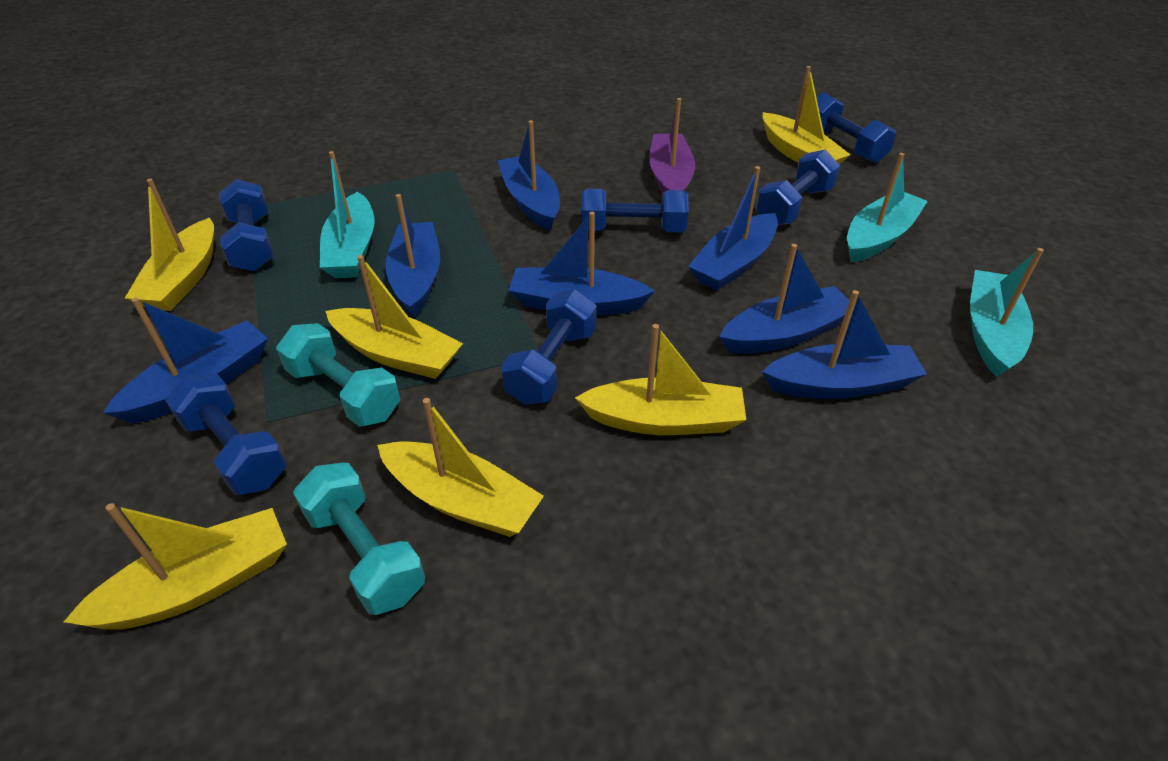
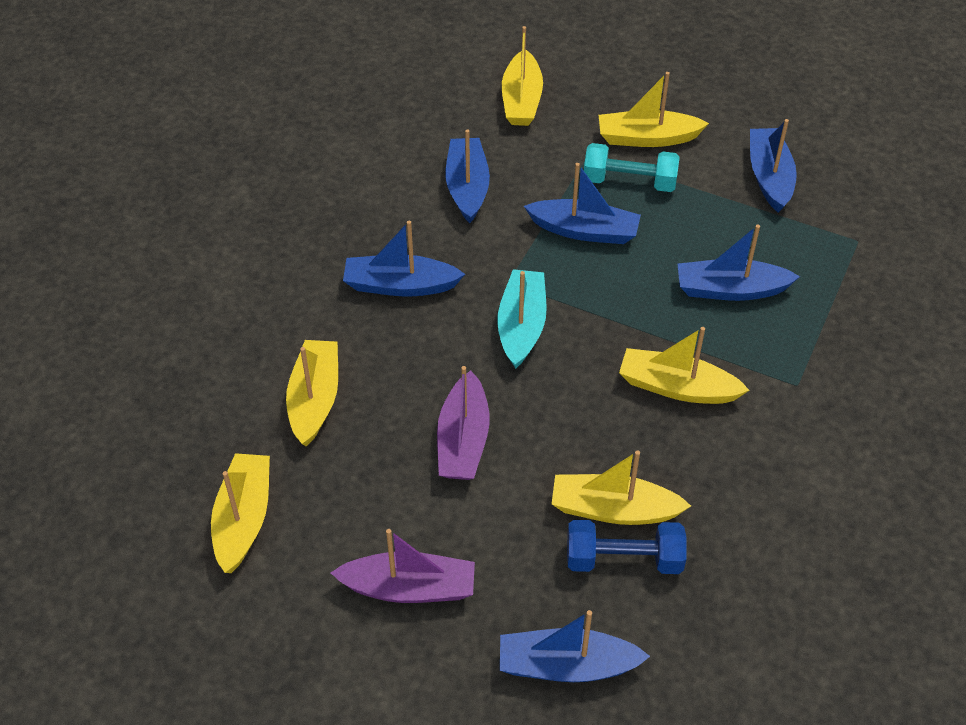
blue boat: 7 -> 6
blue dumbbell: 6 -> 1
purple boat: 1 -> 2
turquoise boat: 3 -> 1
turquoise dumbbell: 2 -> 1

